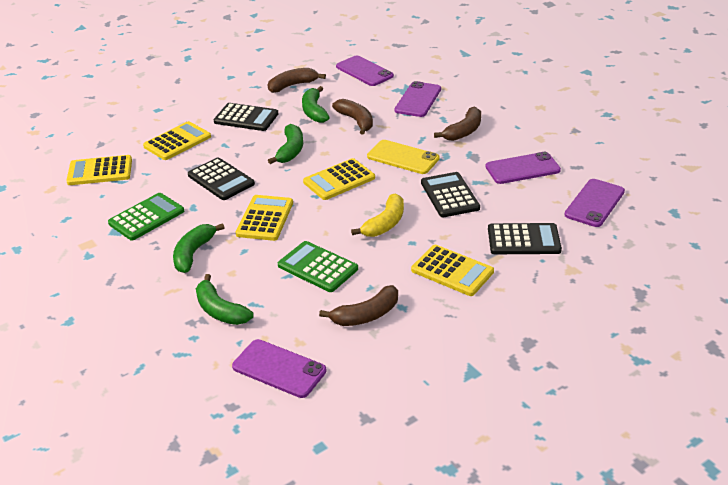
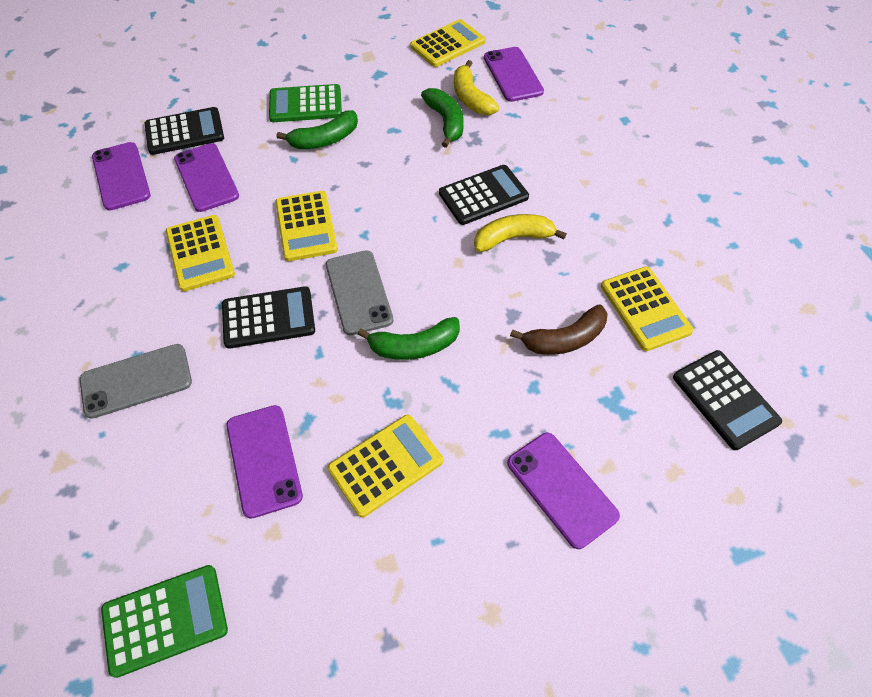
brown banana: 4 -> 1
green banana: 4 -> 3
grey phone: 0 -> 2
yellow banana: 1 -> 2
yellow phone: 1 -> 0

